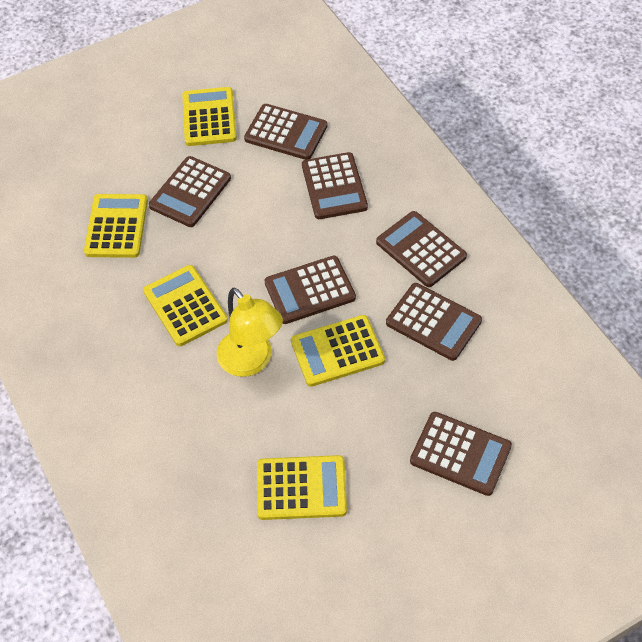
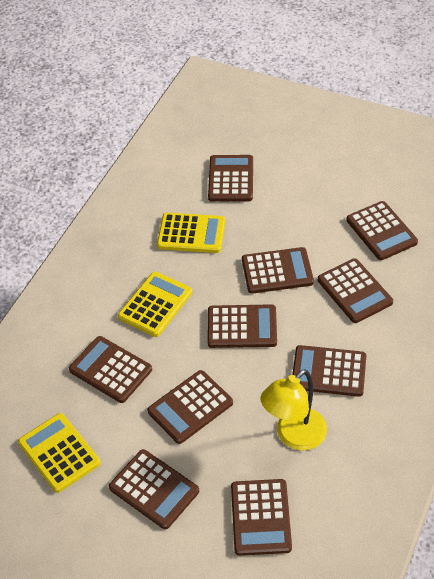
brown calculator: 7 -> 10
yellow calculator: 5 -> 3

